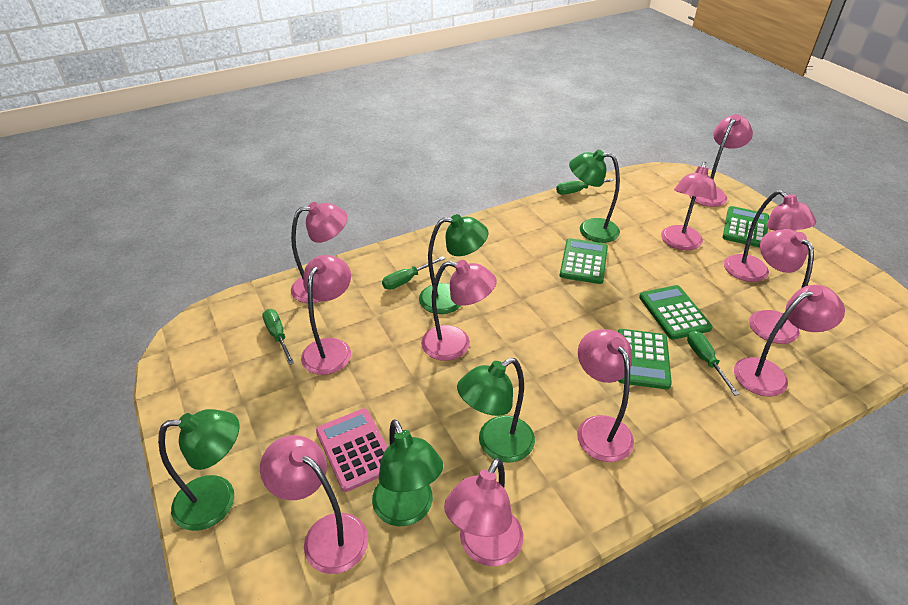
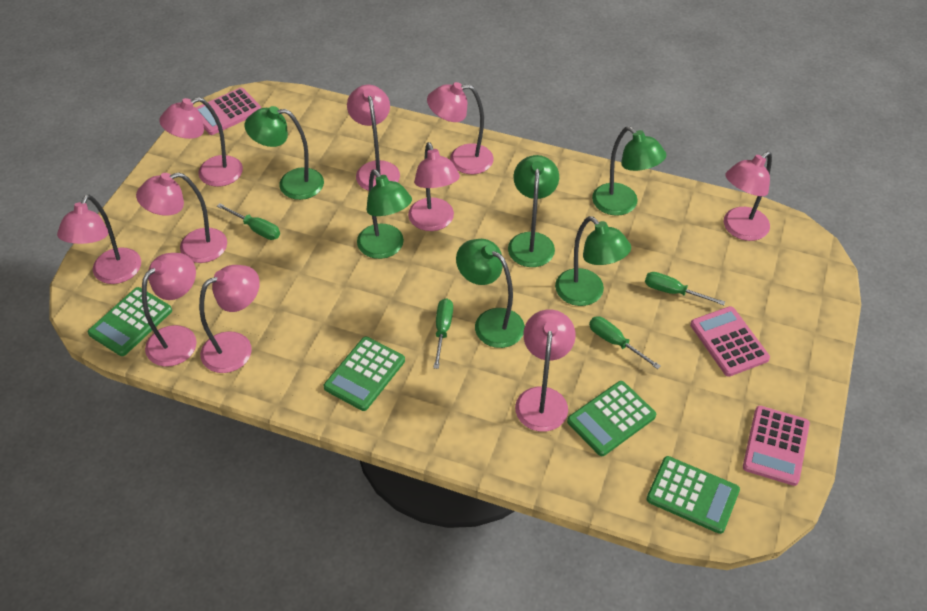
green lamp: 5 -> 6
pink calculator: 1 -> 3
pink lamp: 11 -> 10

